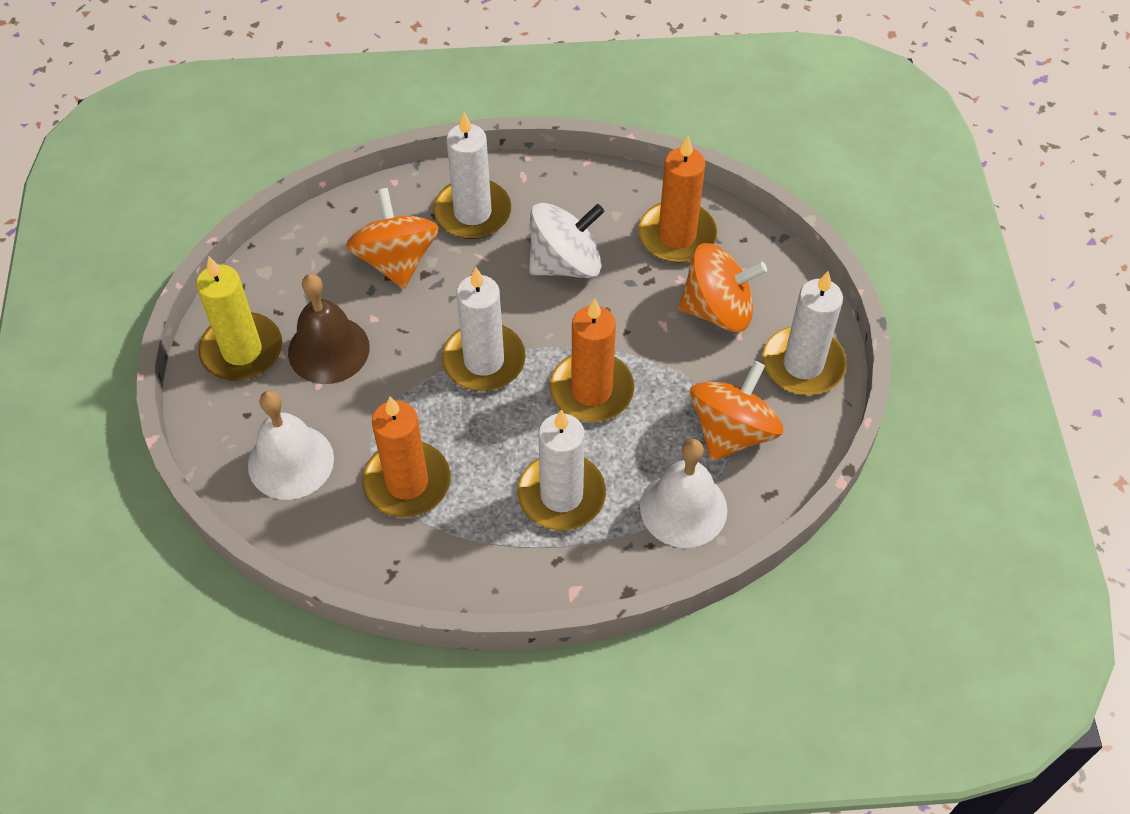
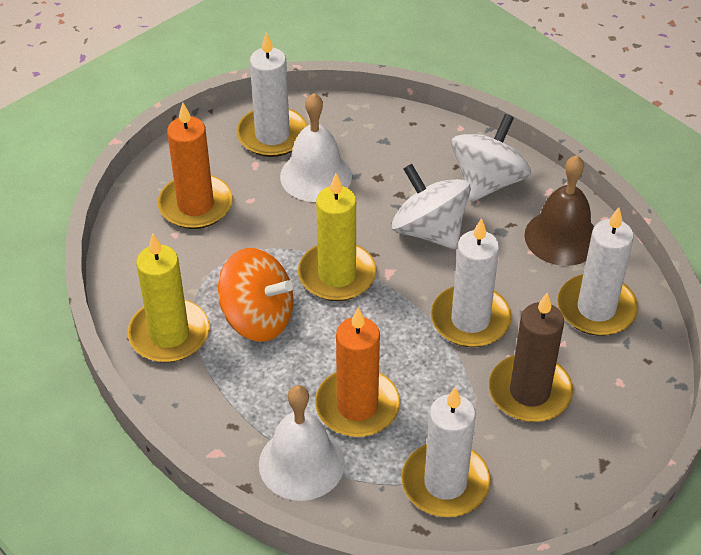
brown candle: 0 -> 1
orange candle: 3 -> 2
orange spinning top: 3 -> 1
white spinning top: 1 -> 2
yellow candle: 1 -> 2

